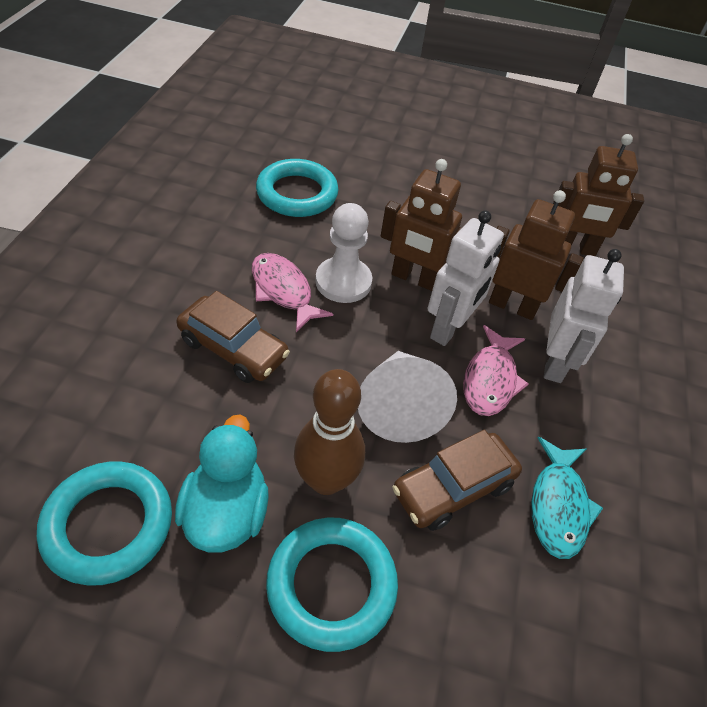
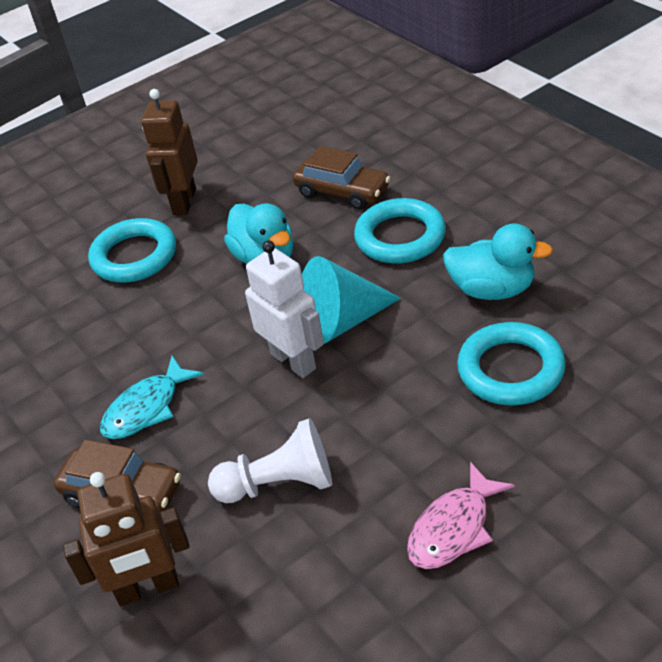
brown bowling pin: 1 -> 0
brown robot: 3 -> 2
pink fish: 2 -> 1
turquoise cone: 0 -> 1
turquoise duck: 1 -> 2
white cone: 1 -> 0
white robot: 2 -> 1

